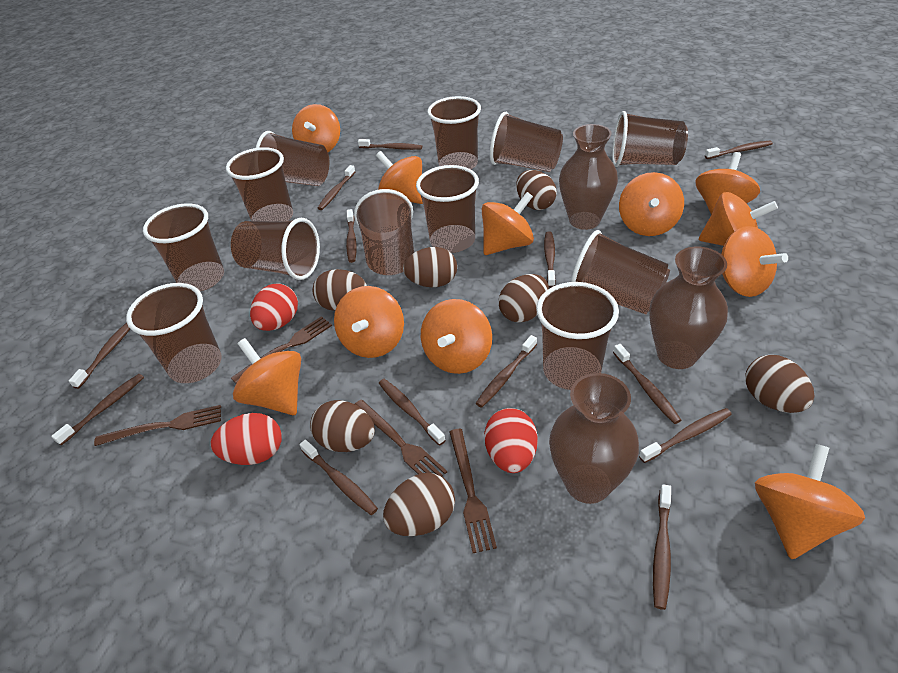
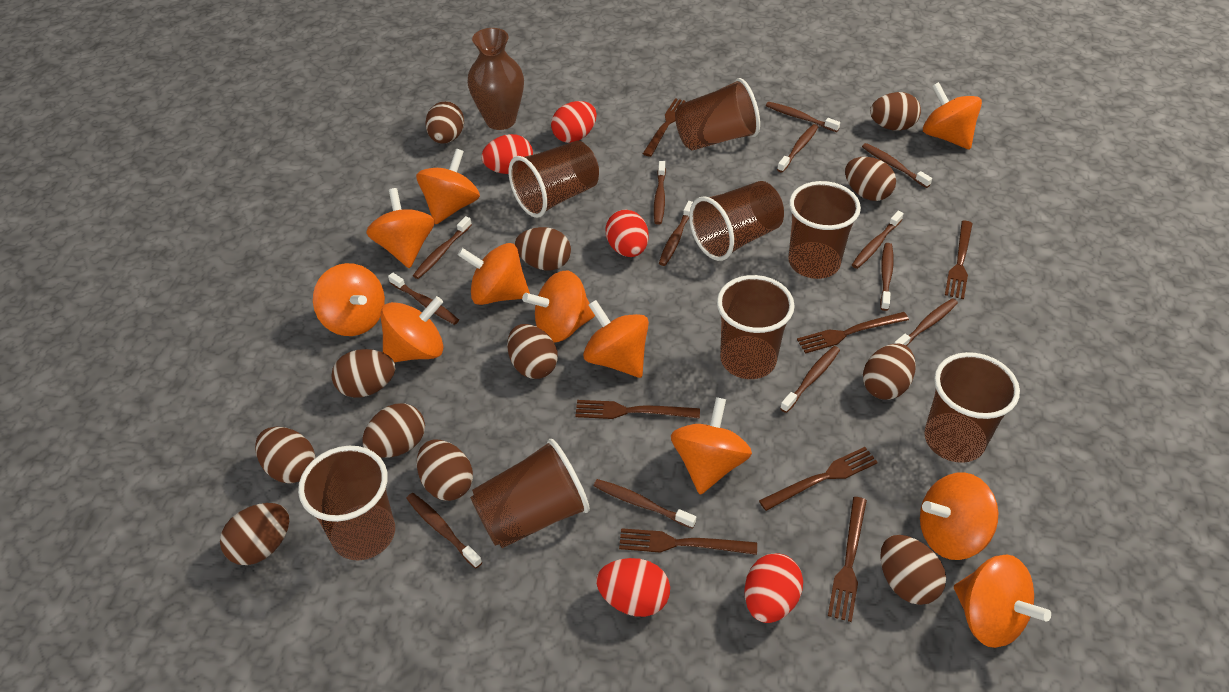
brown cup: 12 -> 8
brown egg: 7 -> 12
brown fork: 4 -> 7
brown vase: 3 -> 1
red egg: 3 -> 5

